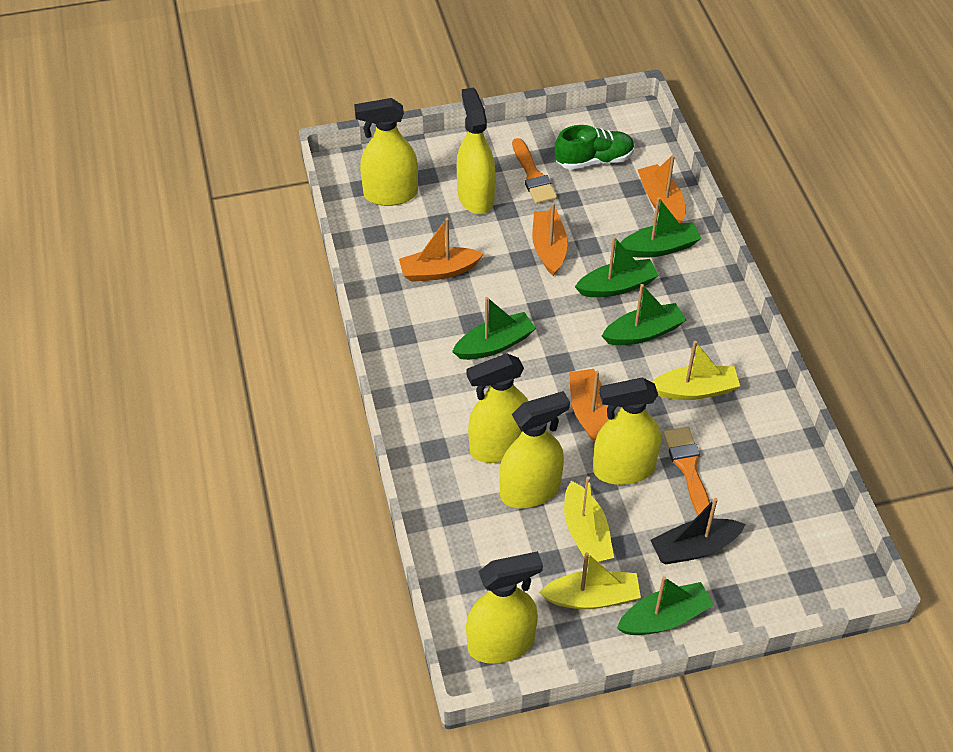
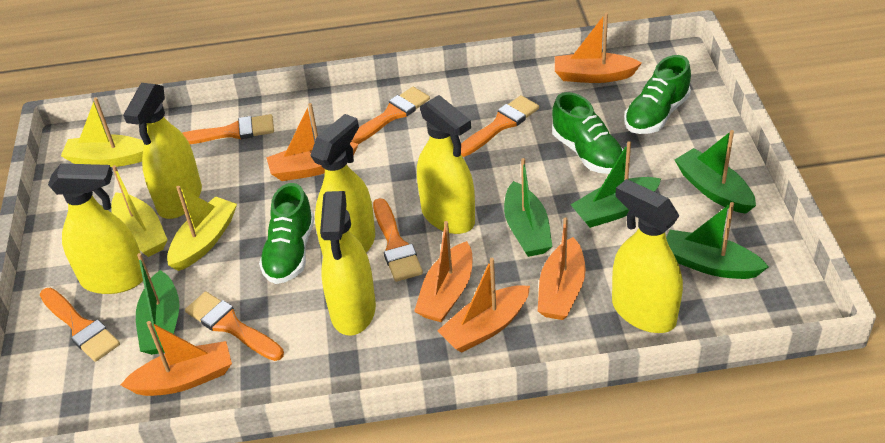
black boat: 1 -> 0
green shoe: 1 -> 3
orange boat: 4 -> 6
orange brush: 2 -> 6

